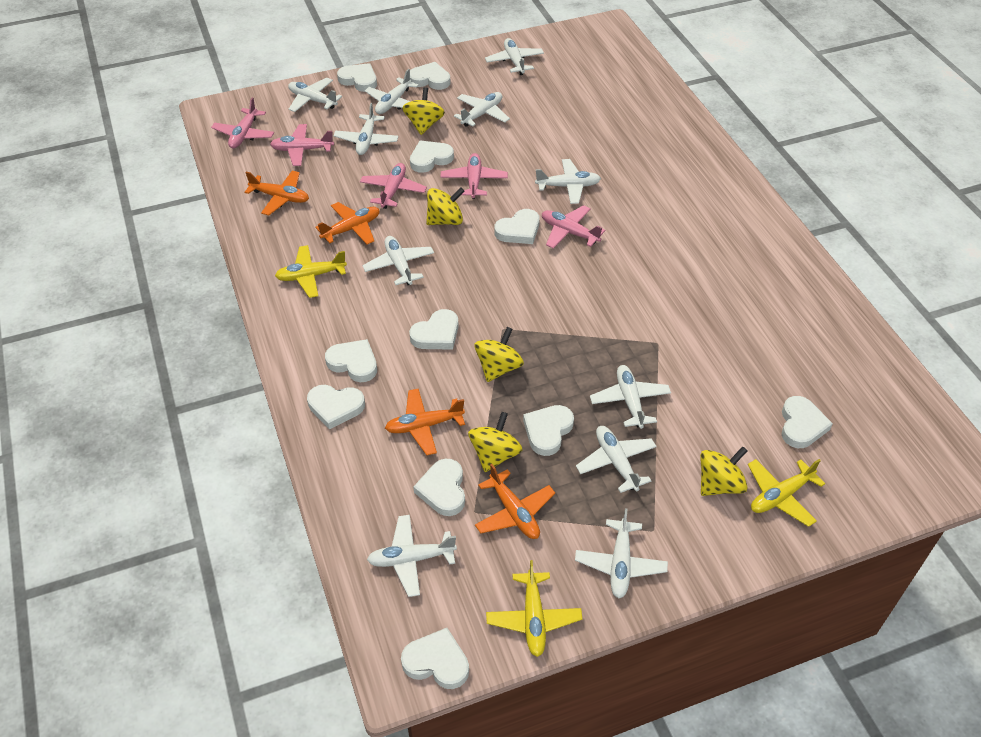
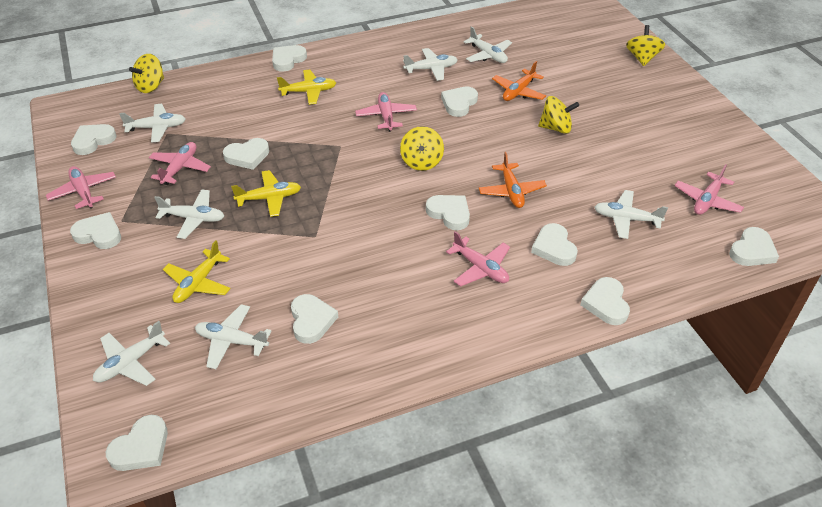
orange plane: 4 -> 2
white plane: 11 -> 7
yellow spinning top: 5 -> 4

